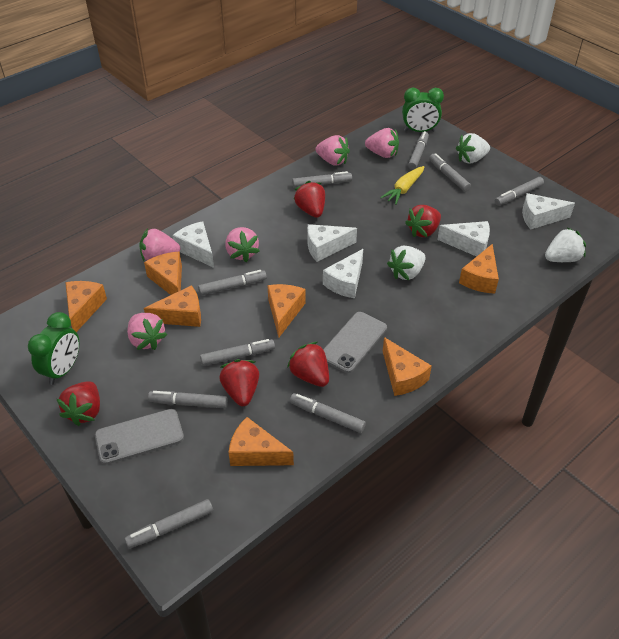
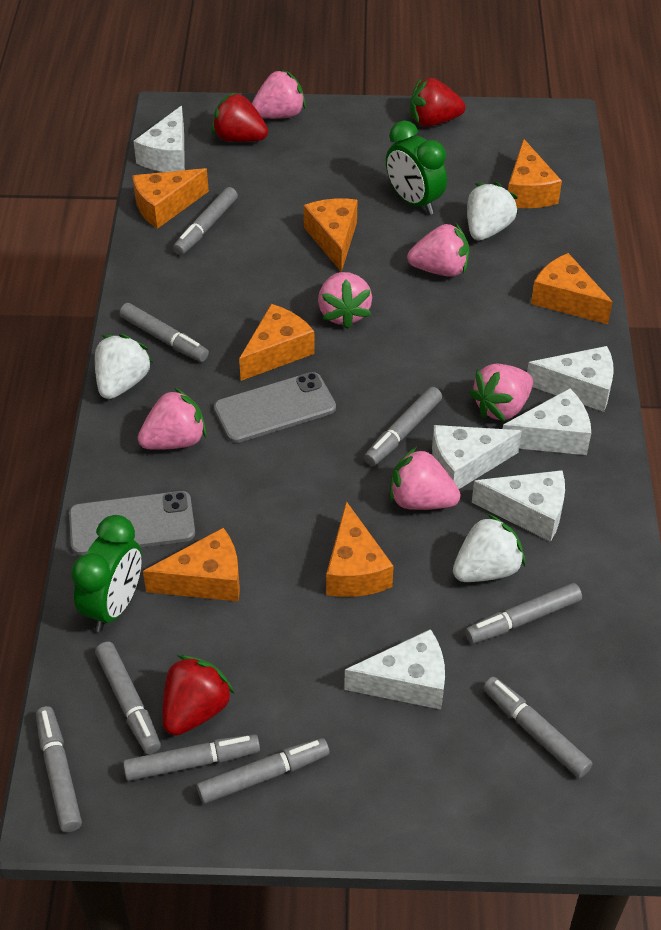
pink strawberry: 5 -> 6
red strawberry: 5 -> 3
white cheese: 5 -> 6
yellow carrot: 1 -> 0

